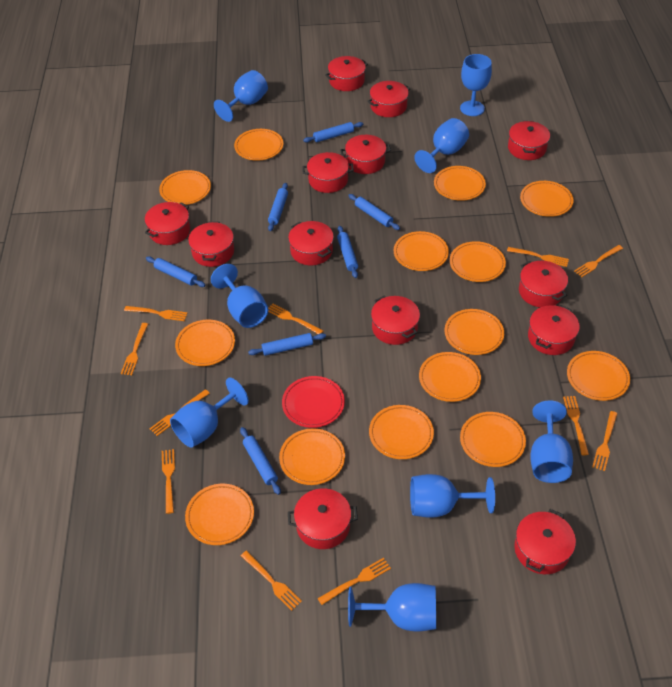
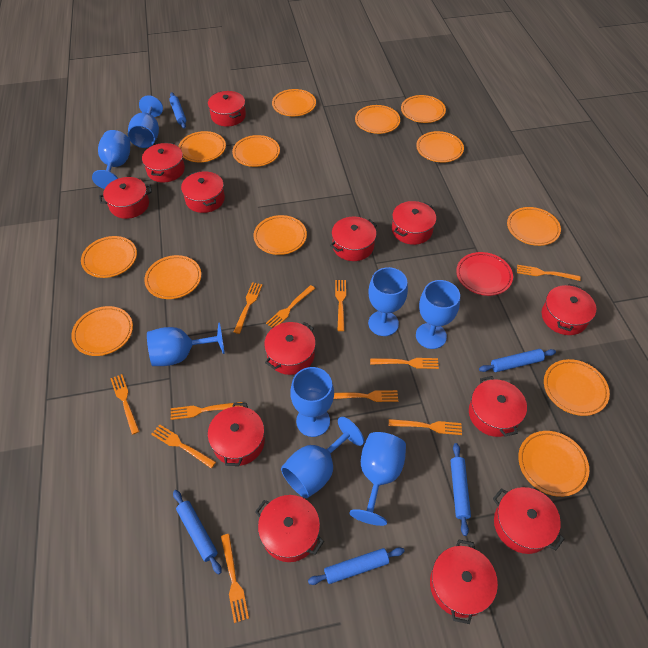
blue rolling pin: 7 -> 5
orange plate: 14 -> 13

